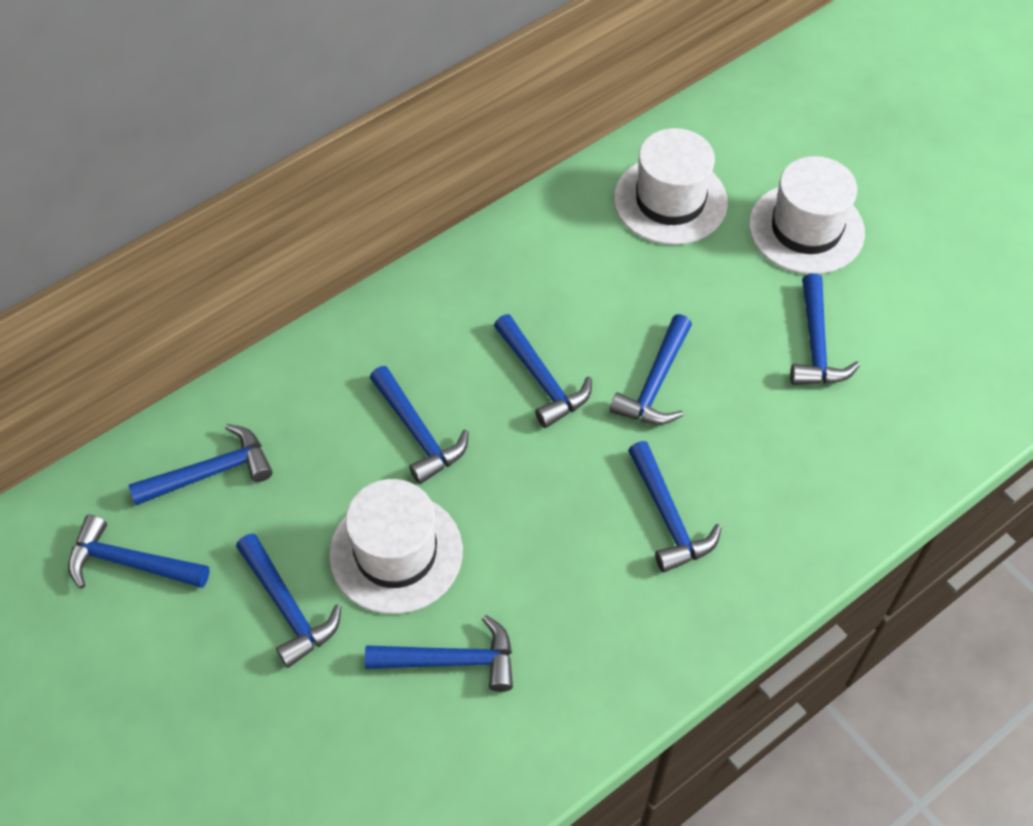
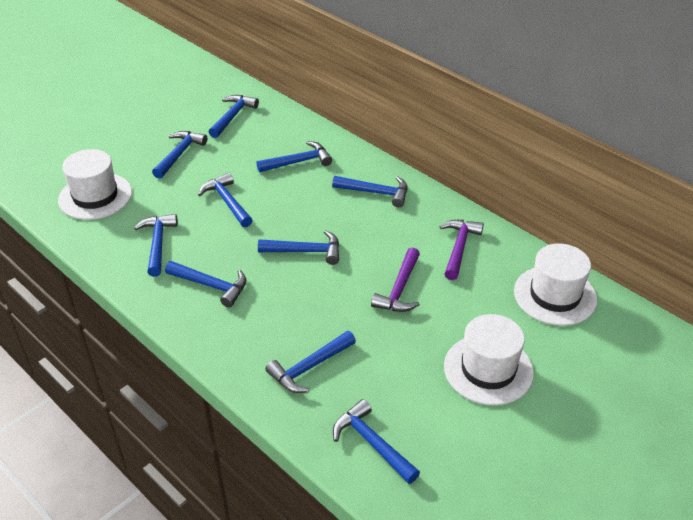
blue hammer: 9 -> 10
purple hammer: 0 -> 2

